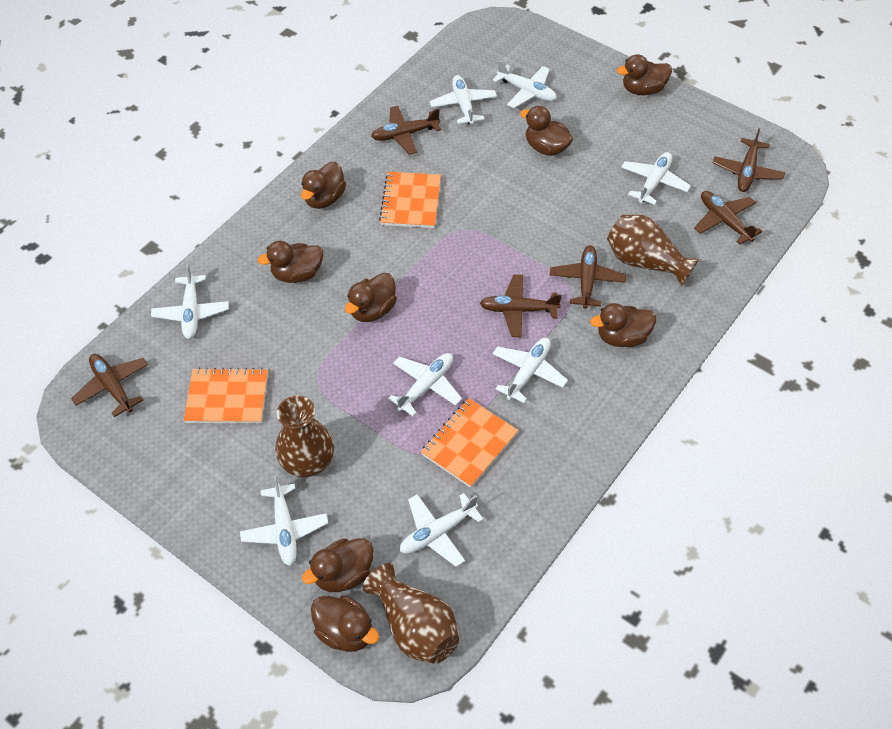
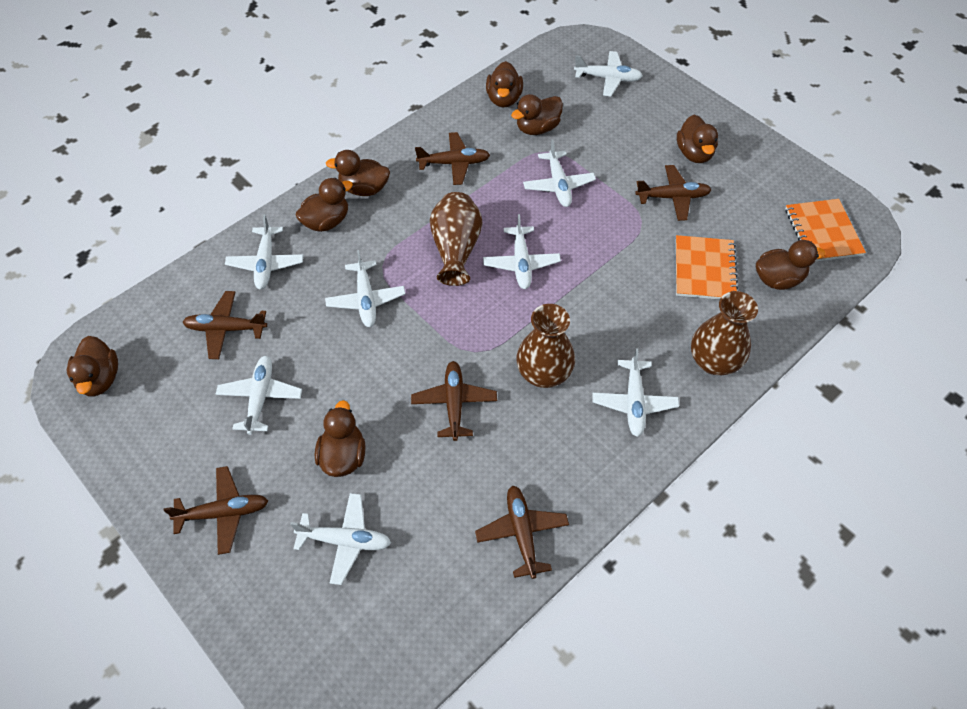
orange notebook: 3 -> 2

